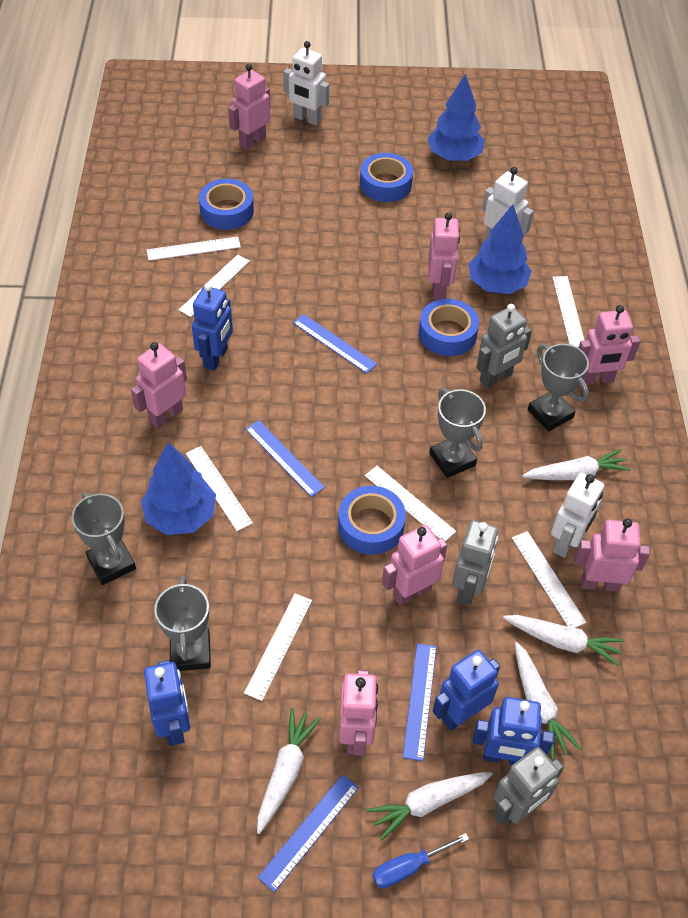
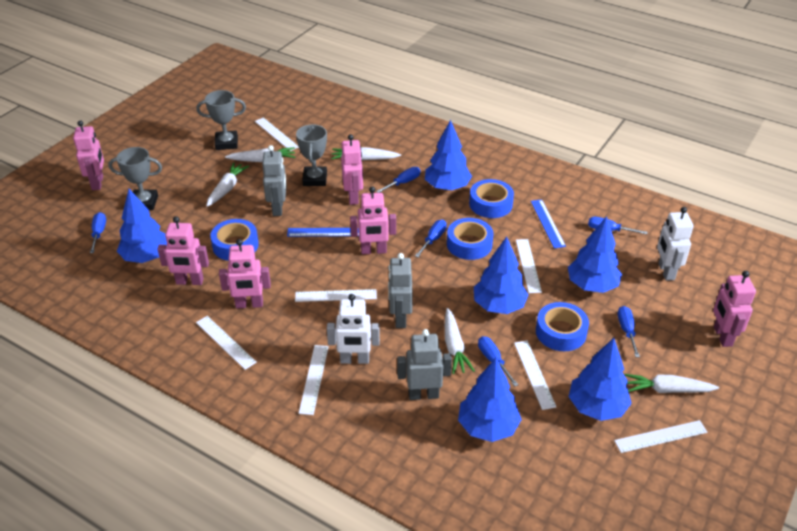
blue robot: 4 -> 0
blue ruler: 4 -> 2
blue screwdriver: 1 -> 6
blue tree: 3 -> 6
grey trophy: 4 -> 3
pink robot: 7 -> 6
white robot: 3 -> 2

